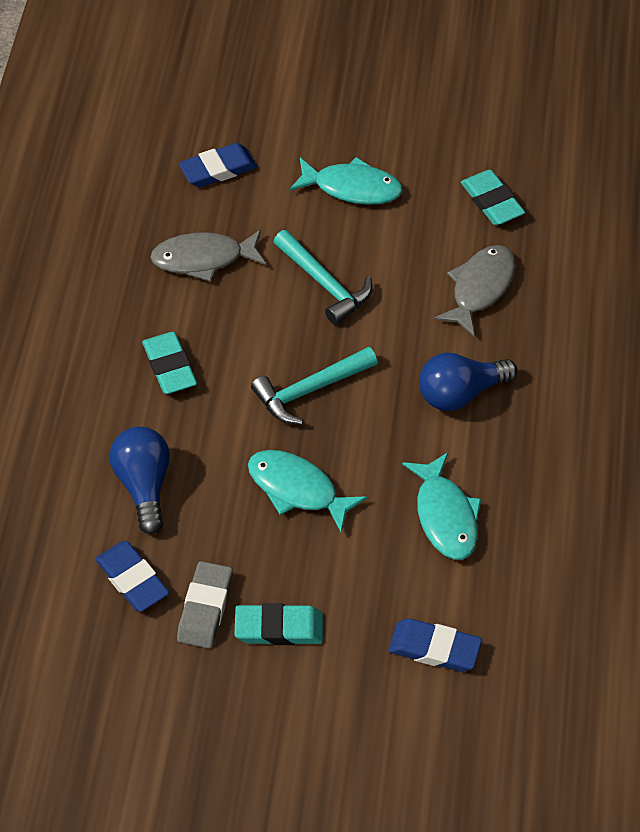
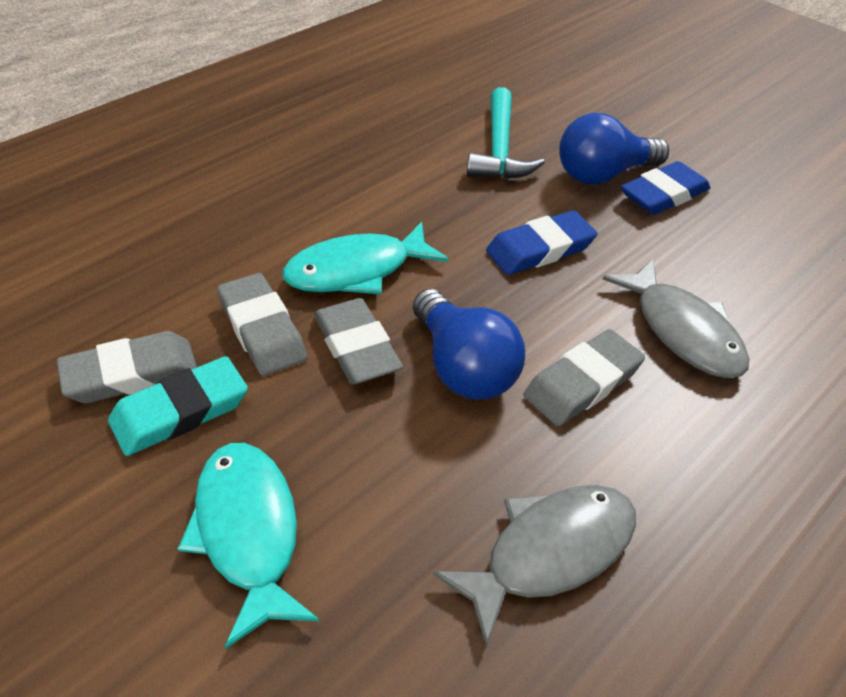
blue eraser: 3 -> 2
grey eraser: 1 -> 4
turquoise eraser: 3 -> 1
turquoise fish: 3 -> 2
turquoise hammer: 2 -> 1

